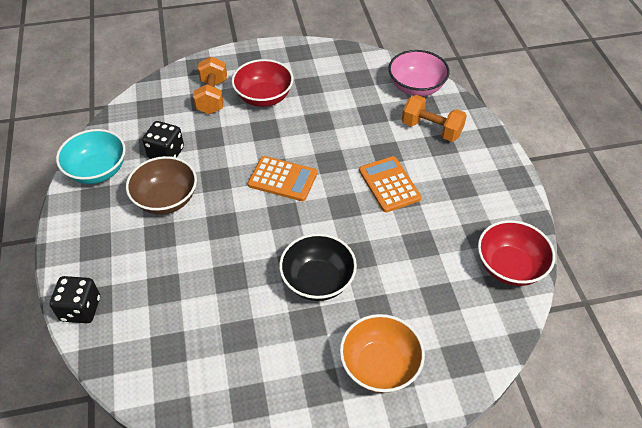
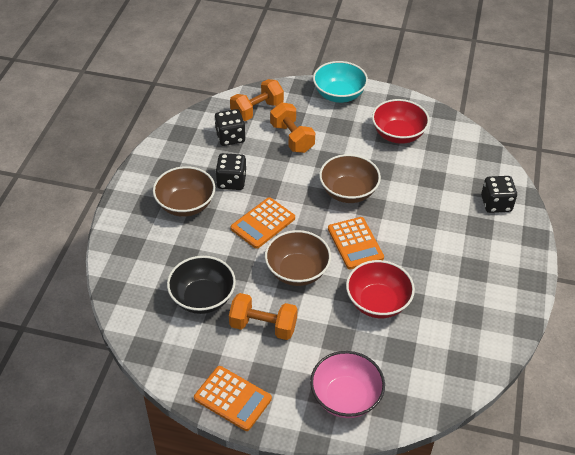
black dice: 2 -> 3
brown bowl: 1 -> 3
orange bowl: 1 -> 0
orange calculator: 2 -> 3
orange dumbbell: 2 -> 3

